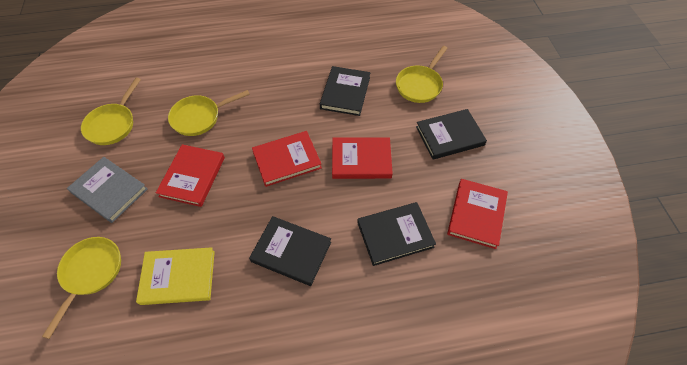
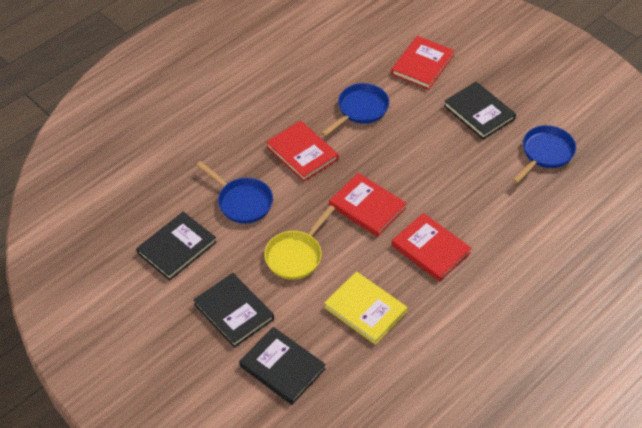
blue pan: 0 -> 3
grey book: 1 -> 0
yellow pan: 4 -> 1

